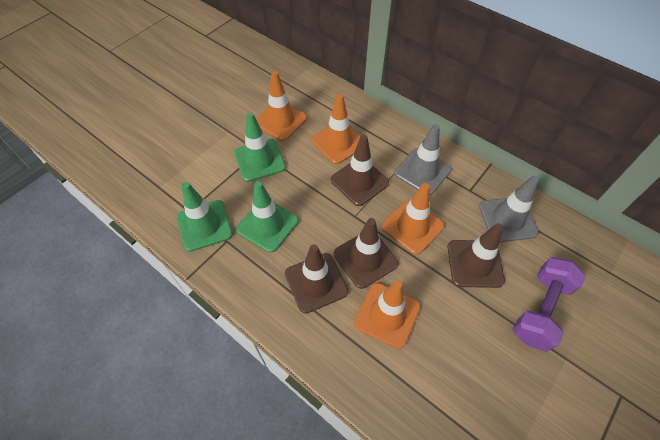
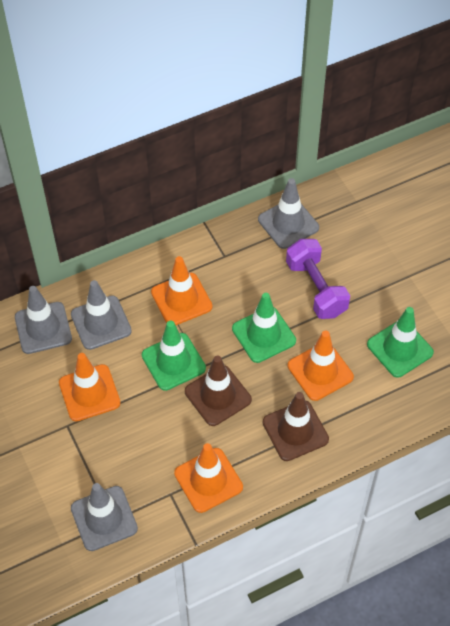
brown traffic cone: 4 -> 2
grey traffic cone: 2 -> 4

